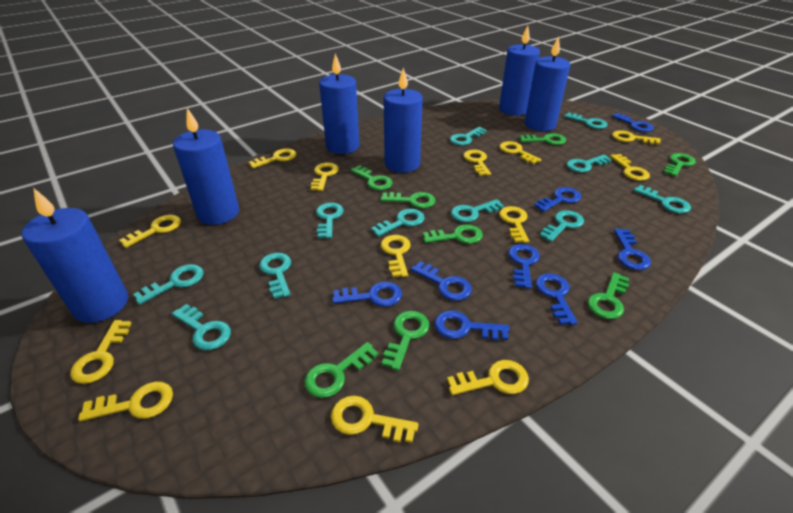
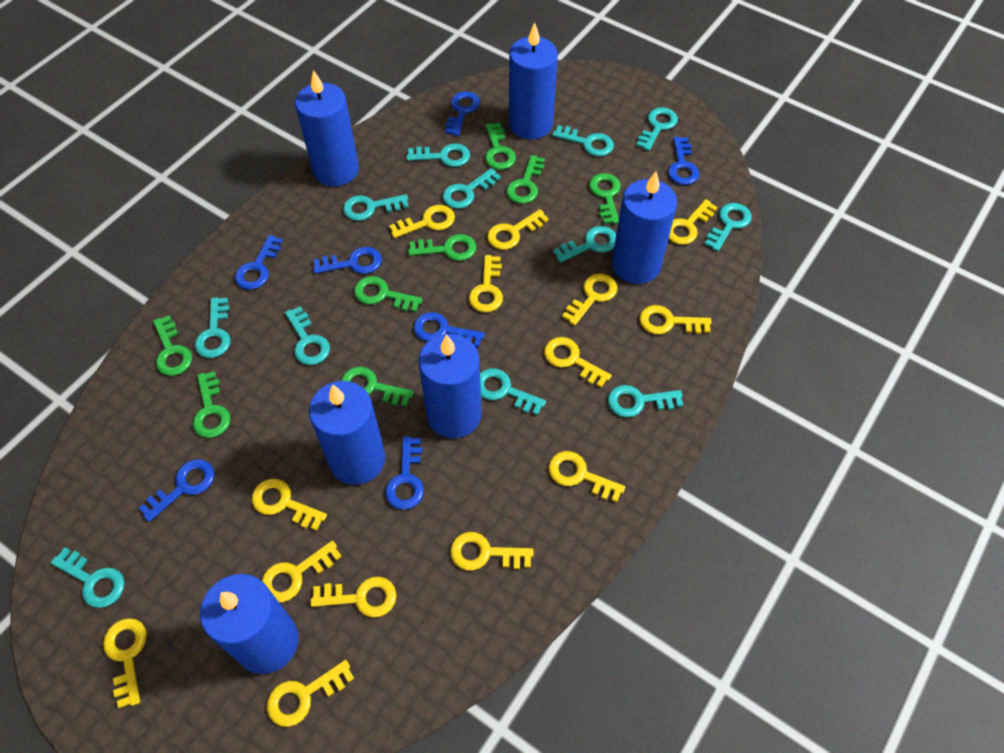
blue key: 8 -> 7
turquoise key: 11 -> 12
yellow key: 13 -> 14

